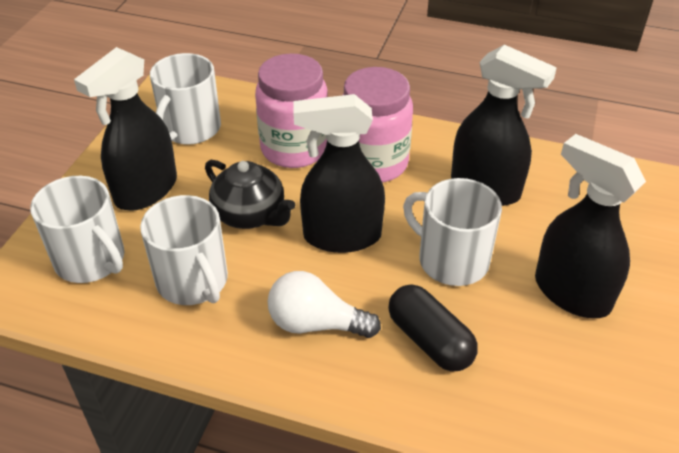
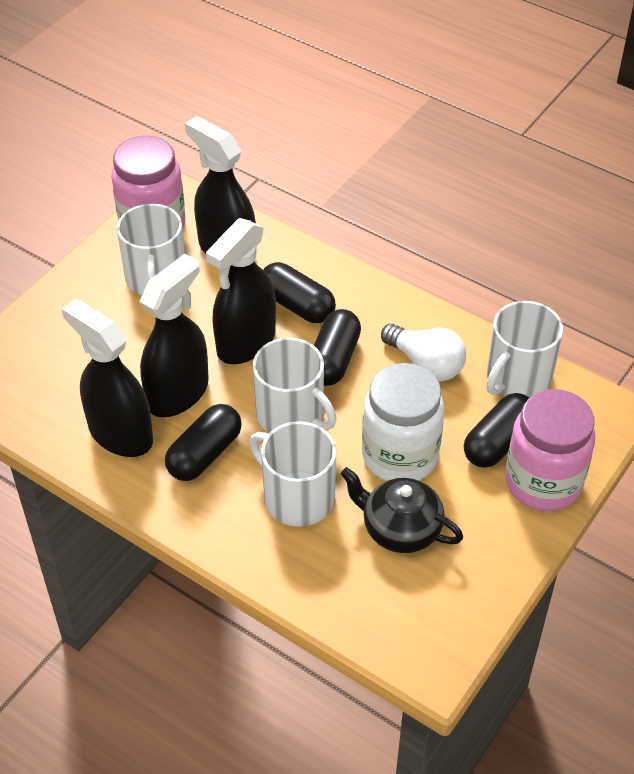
black capsule: 1 -> 4
white jar: 0 -> 1

